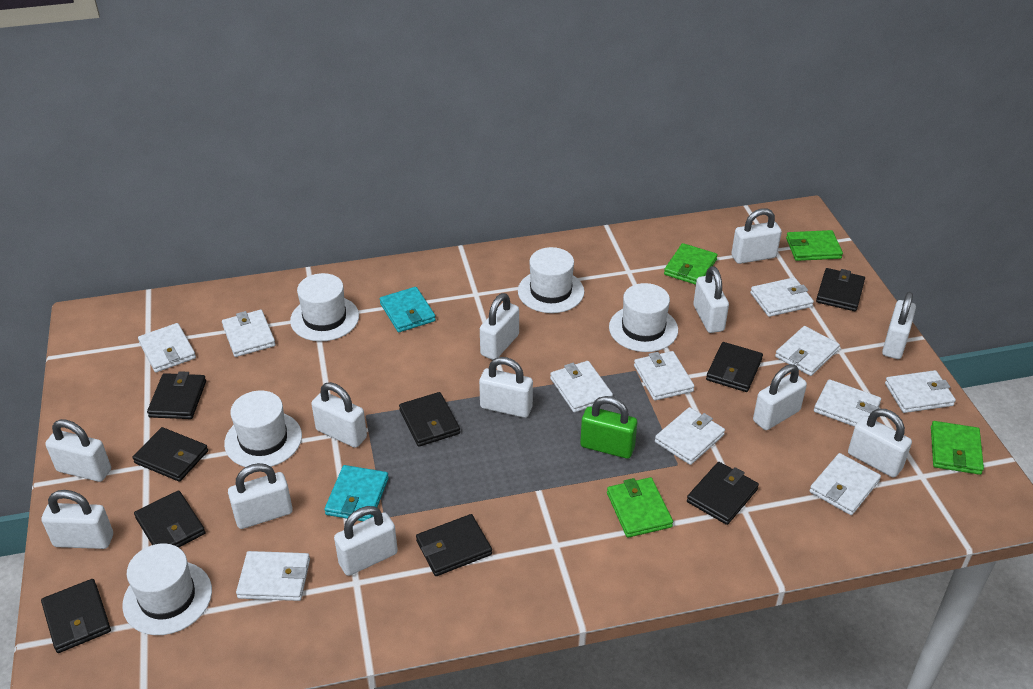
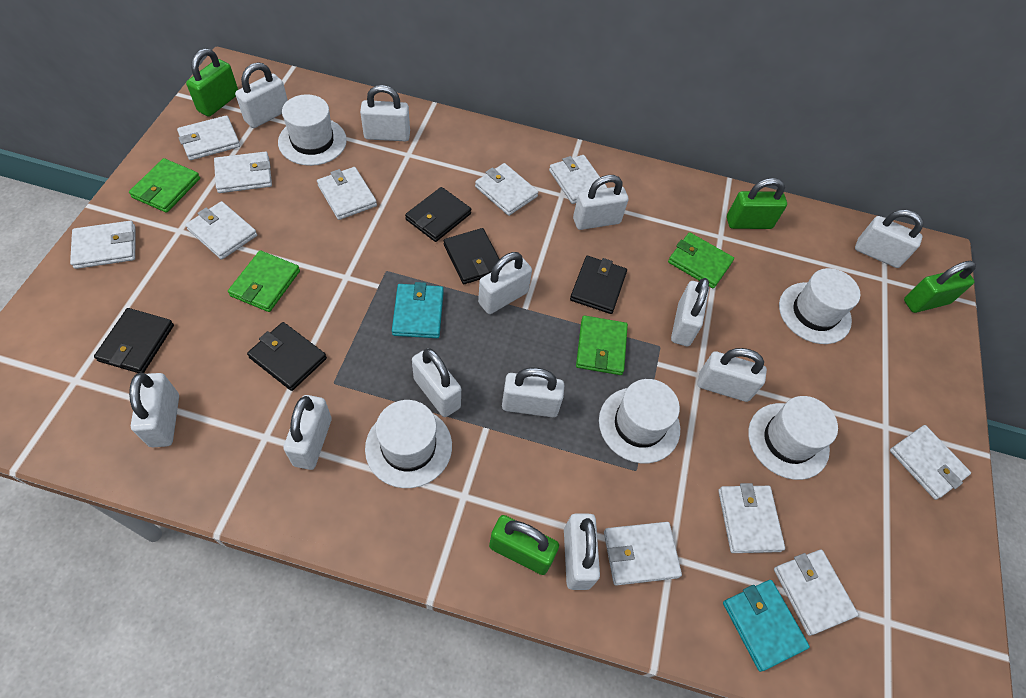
black wallet: 9 -> 5
green padlock: 1 -> 4

